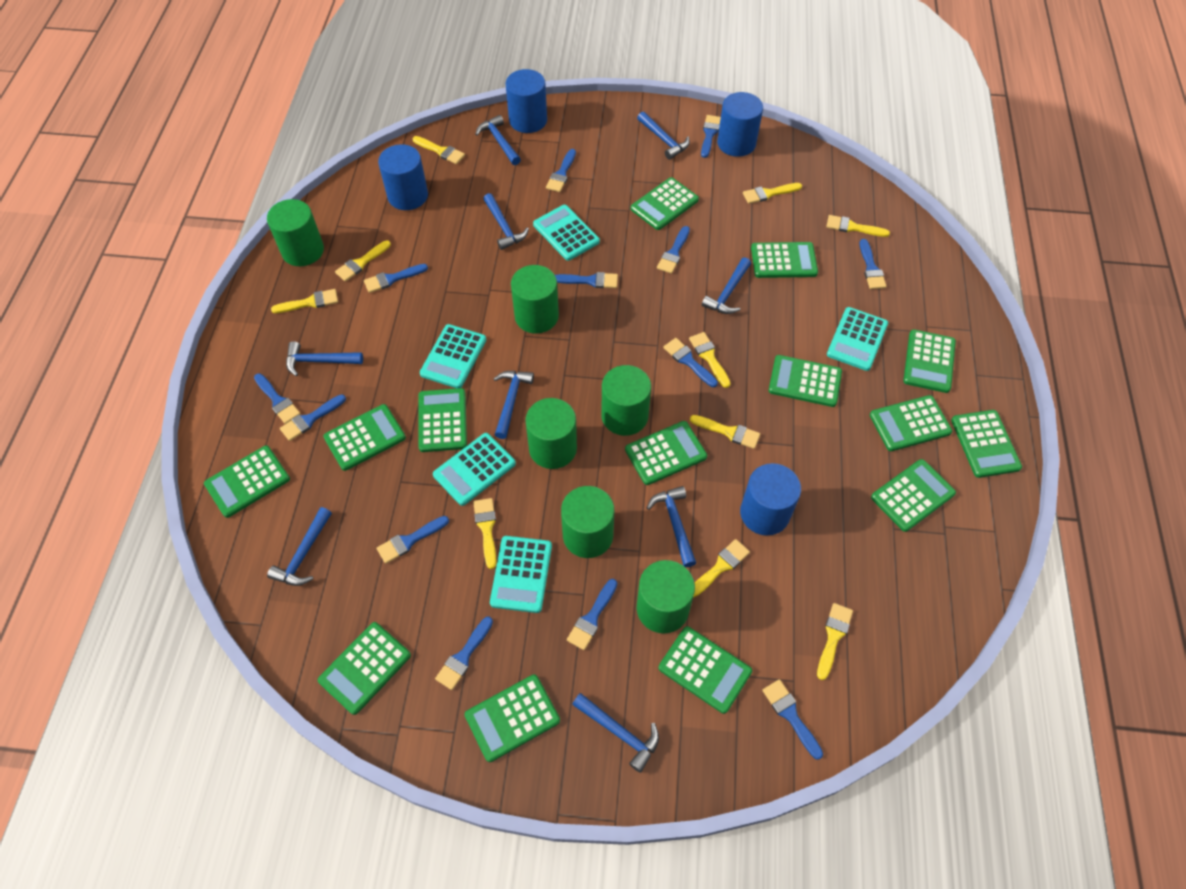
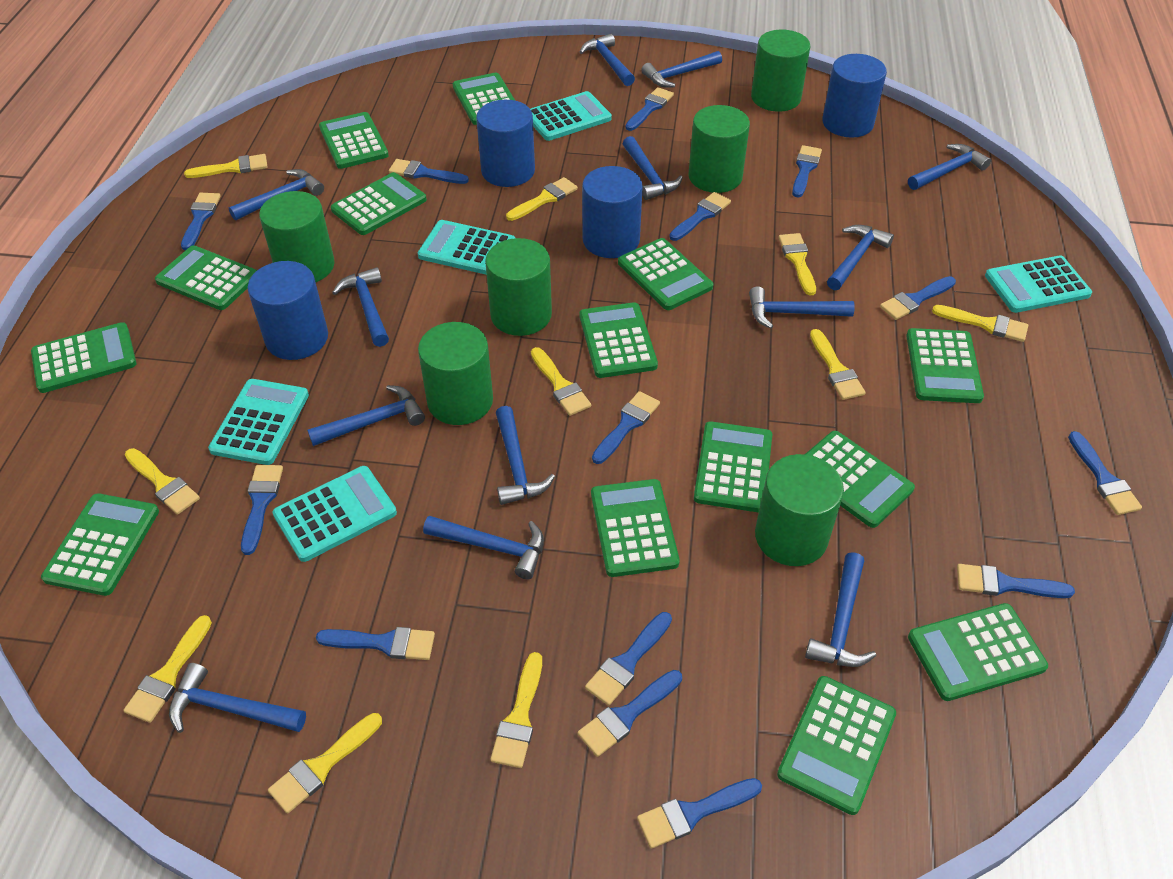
blue brush: 13 -> 14
blue hammer: 9 -> 13

